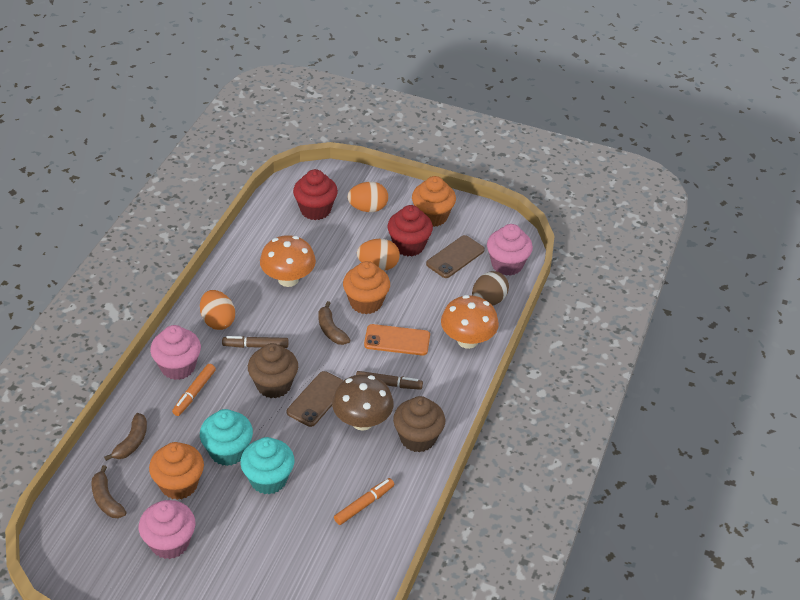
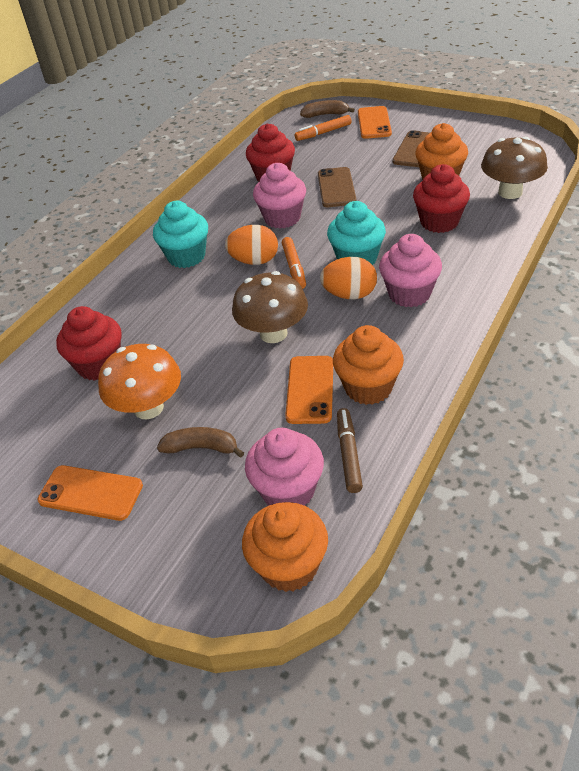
brown banana: 3 -> 2
brown cupcake: 2 -> 0
brown egg: 1 -> 0
brown marker: 2 -> 1
brown mushroom: 1 -> 2
orange egg: 3 -> 2
orange mushroom: 2 -> 1
orange phone: 1 -> 3
red cupcake: 2 -> 3

